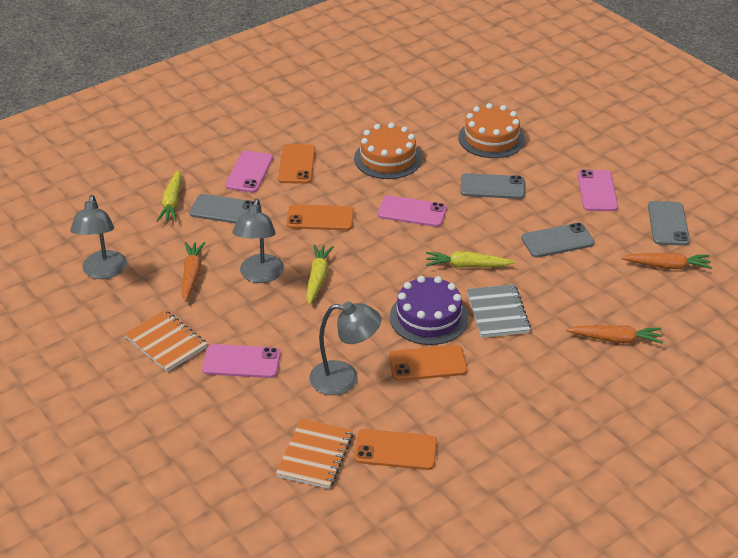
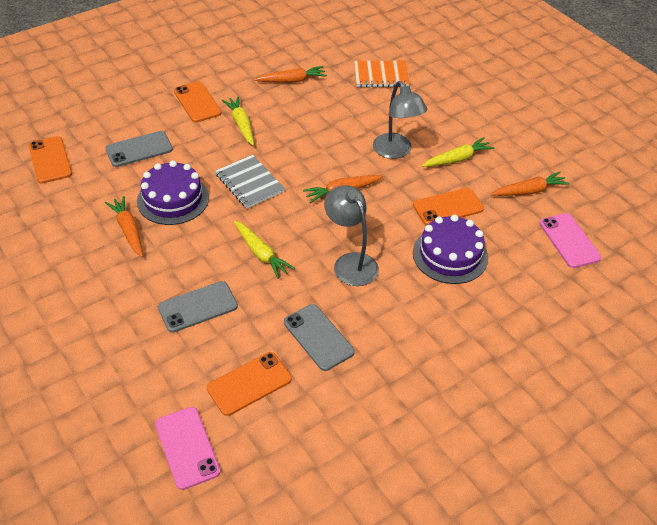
grey lamp: 3 -> 2
grey phone: 4 -> 3
orange cake: 2 -> 0
orange carrot: 3 -> 4
orange notebook: 2 -> 1
pink phone: 4 -> 2
purple cake: 1 -> 2

